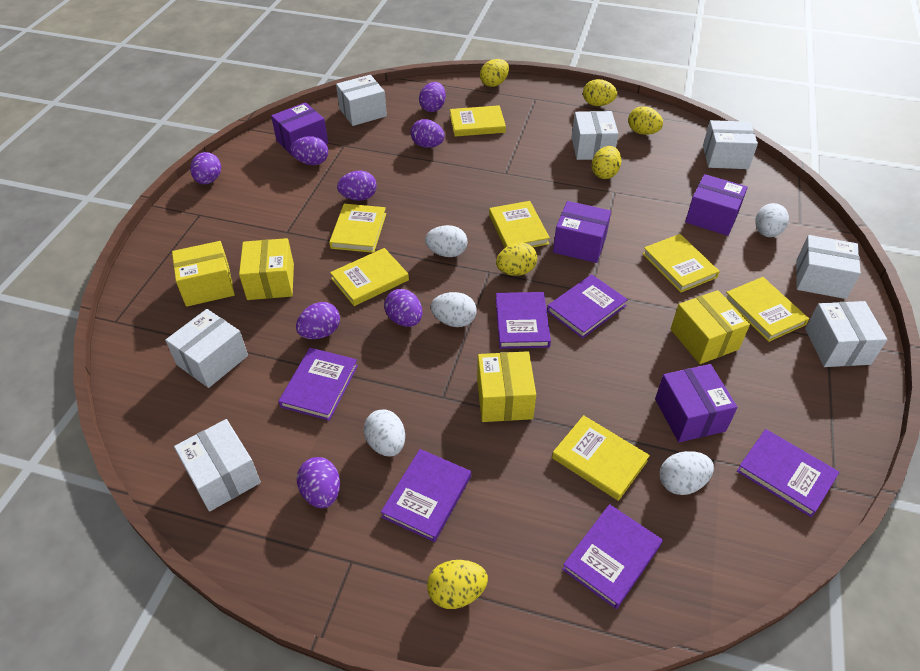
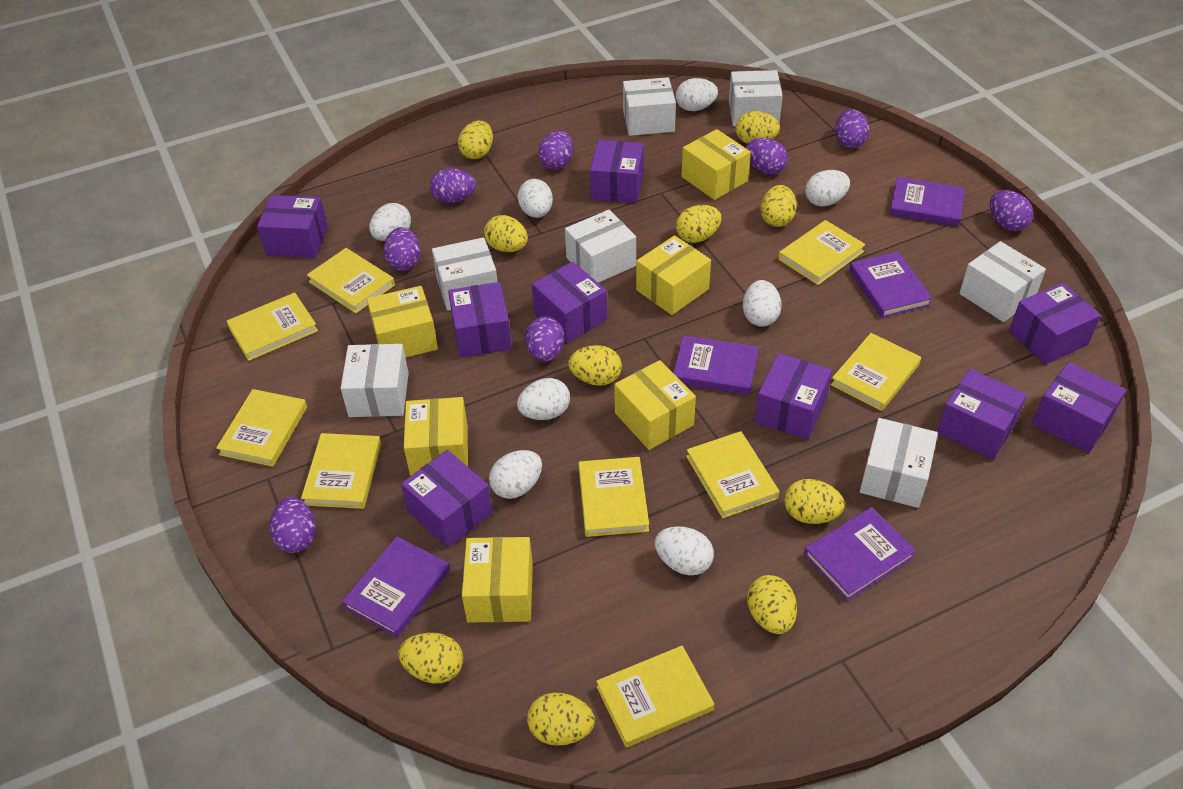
purple book: 6 -> 5
purple box: 4 -> 9
white egg: 5 -> 8
yellow book: 7 -> 9
yellow box: 4 -> 6
yellow egg: 6 -> 10

